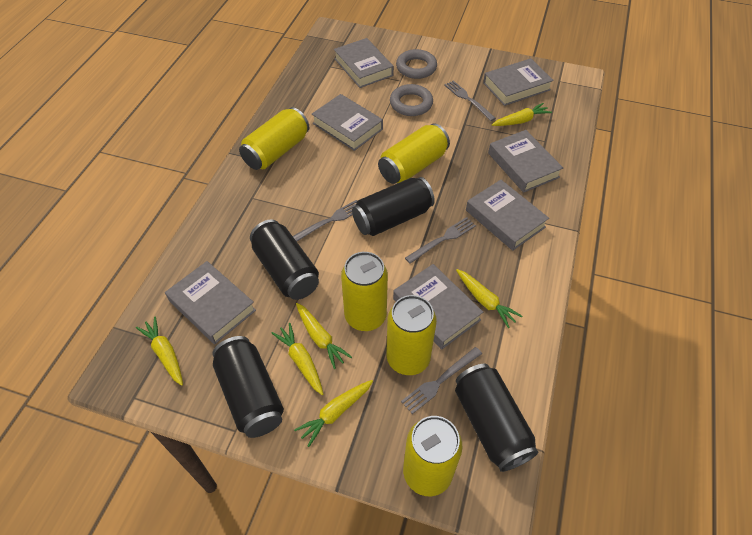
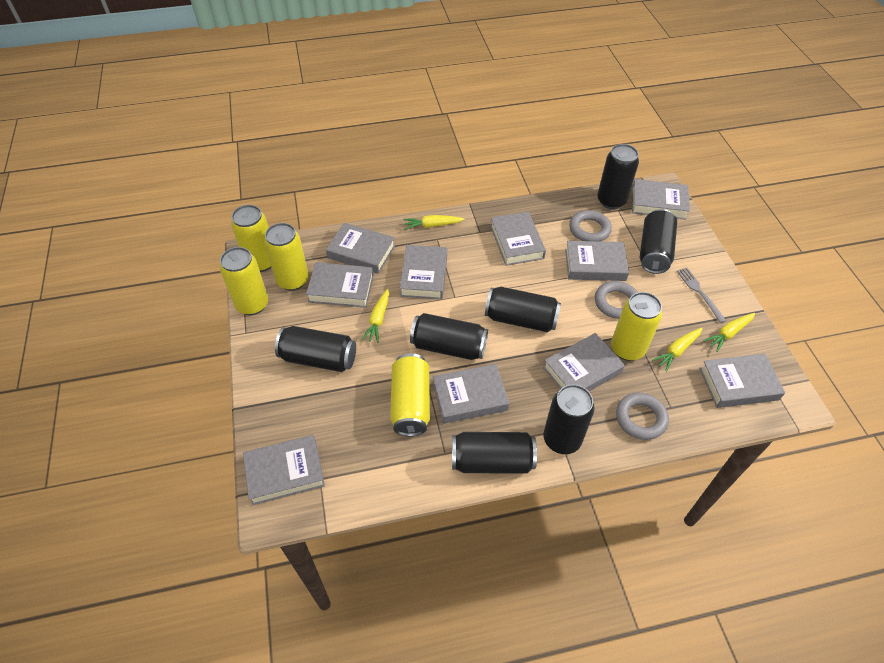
black can: 4 -> 7
grey book: 7 -> 10
grey fork: 4 -> 1
grey ring: 2 -> 3
yellow carrot: 6 -> 4

